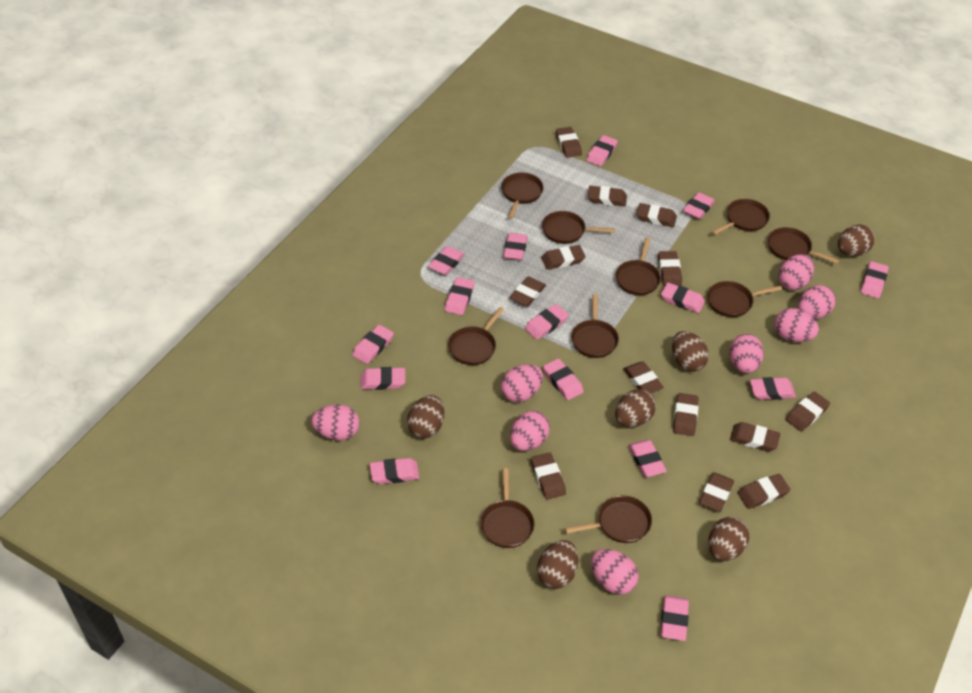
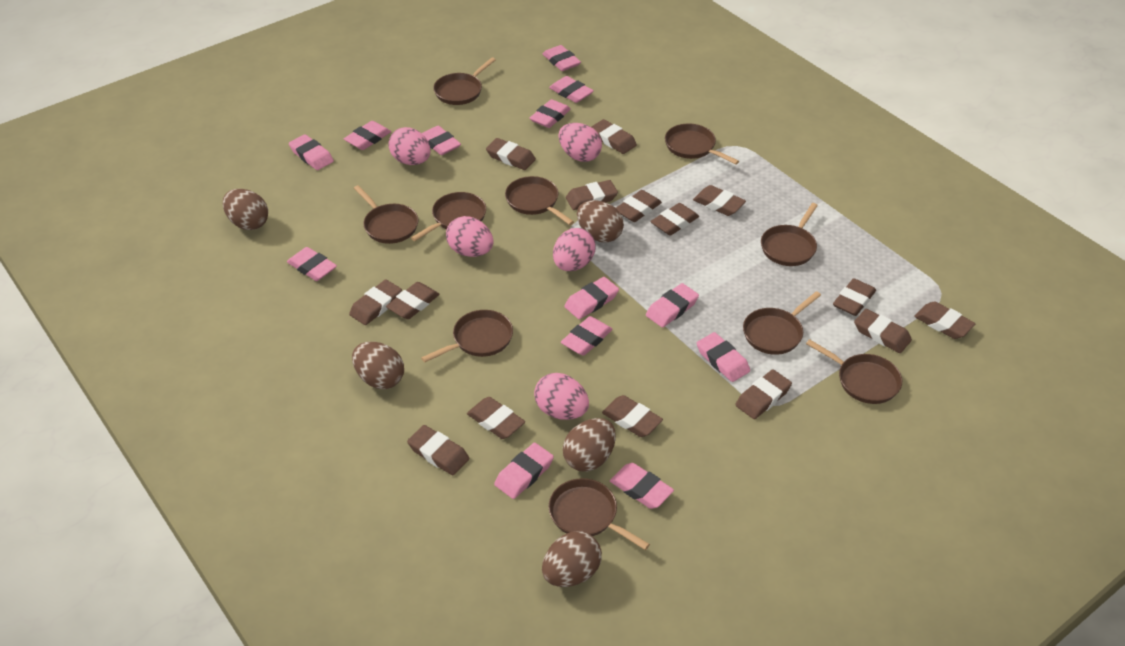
brown egg: 6 -> 5
brown eraser: 13 -> 15
pink egg: 8 -> 5
pink eraser: 15 -> 13

